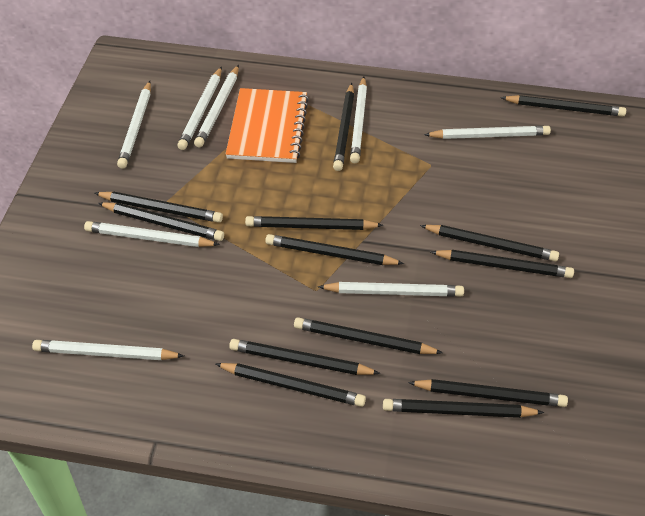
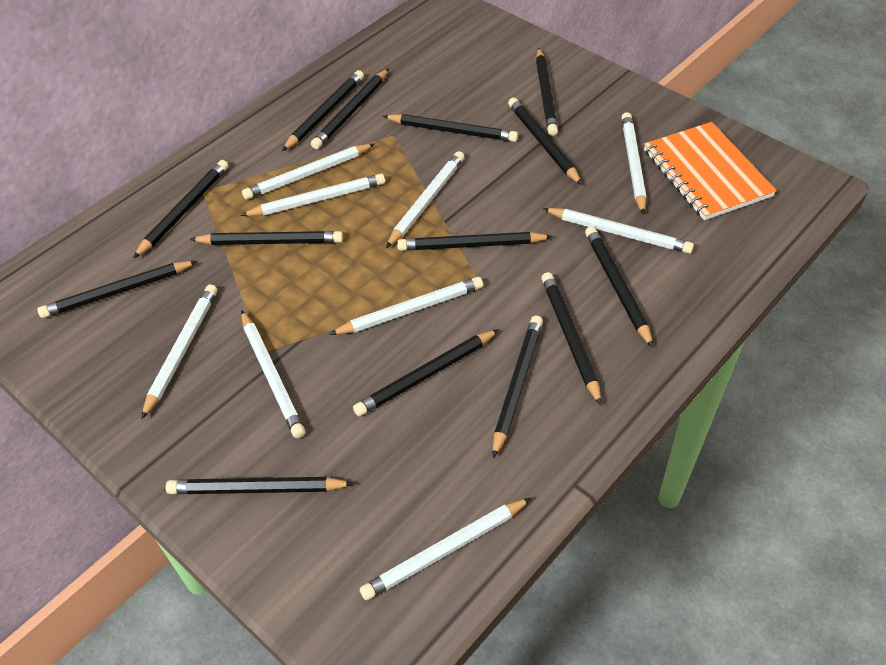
black pencil: 13 -> 14
white pencil: 8 -> 9

